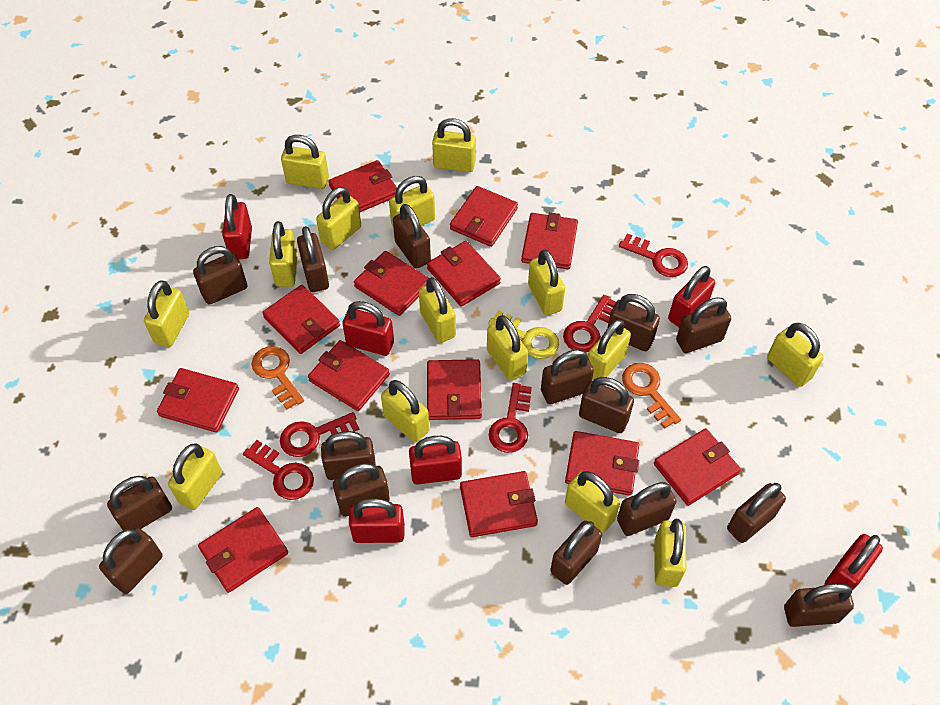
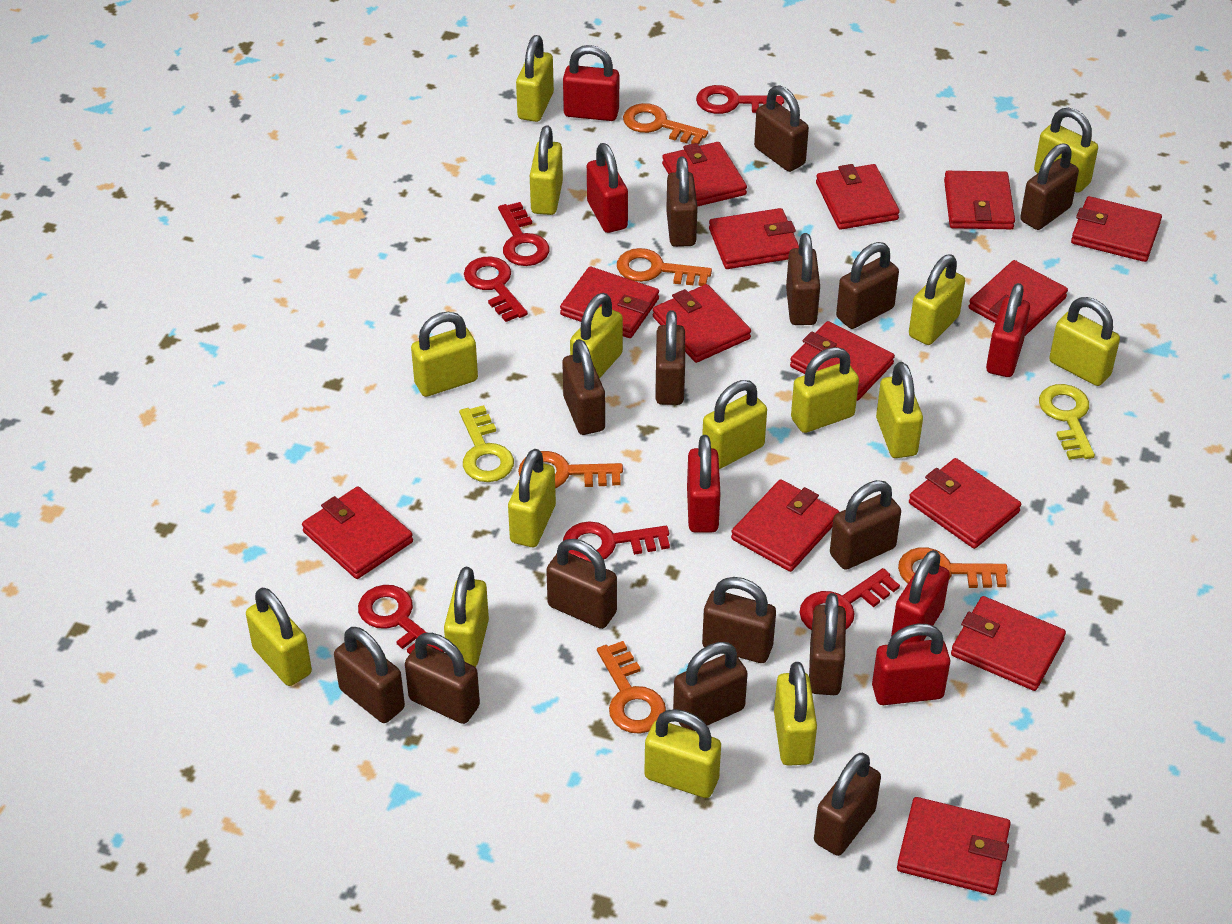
orange key: 2 -> 5
red key: 5 -> 6
red wallet: 13 -> 14
yellow key: 1 -> 2

